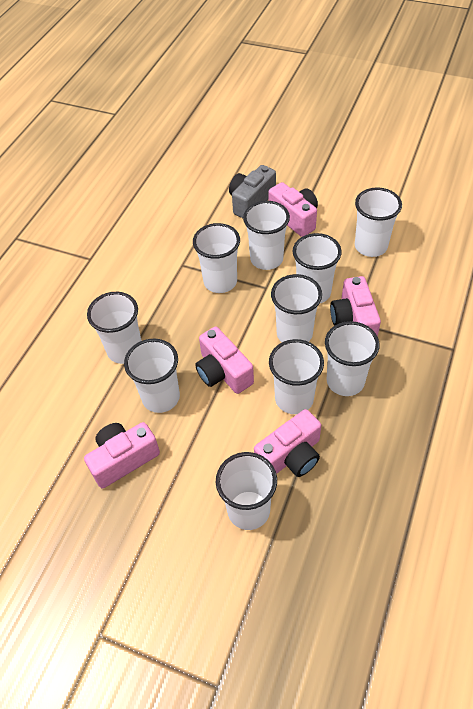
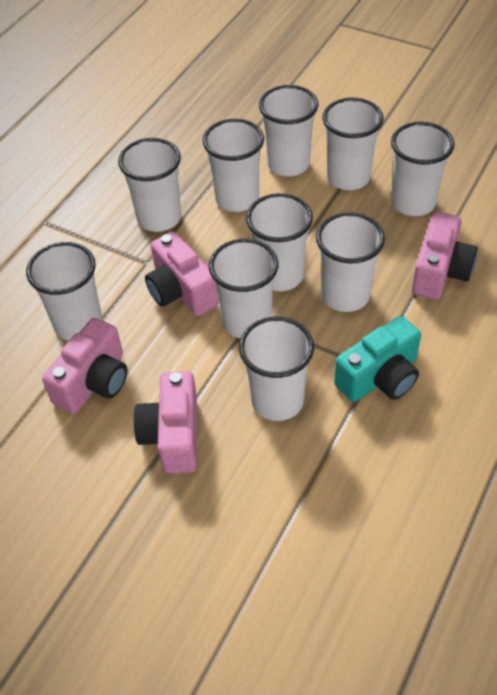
grey camera: 1 -> 0
pink camera: 5 -> 4
turquoise camera: 0 -> 1

